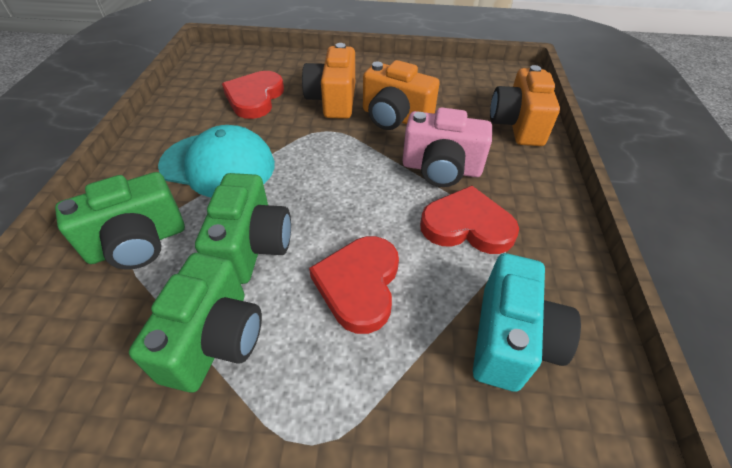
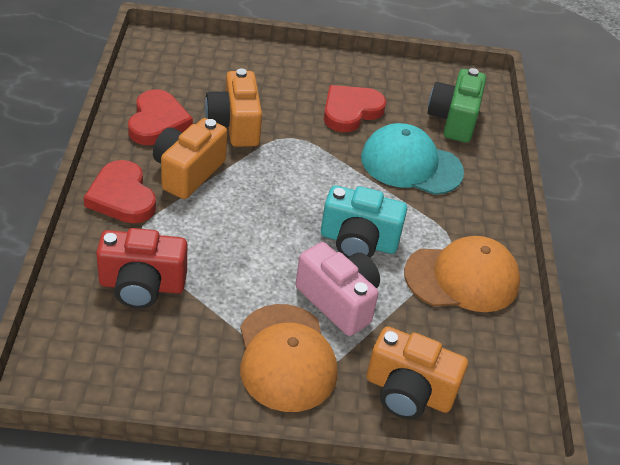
green camera: 3 -> 1
orange cap: 0 -> 2
red camera: 0 -> 1

